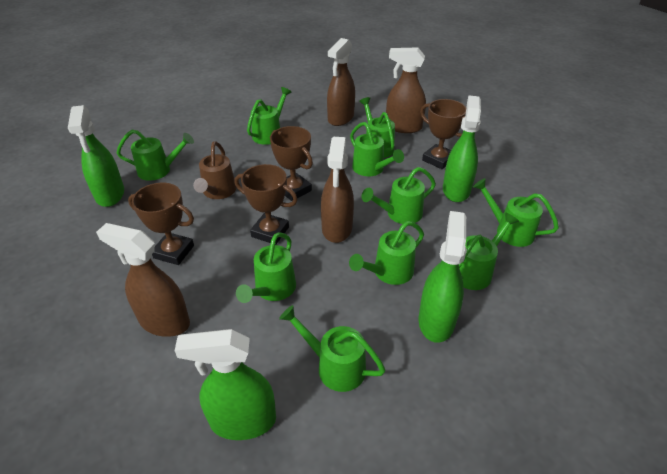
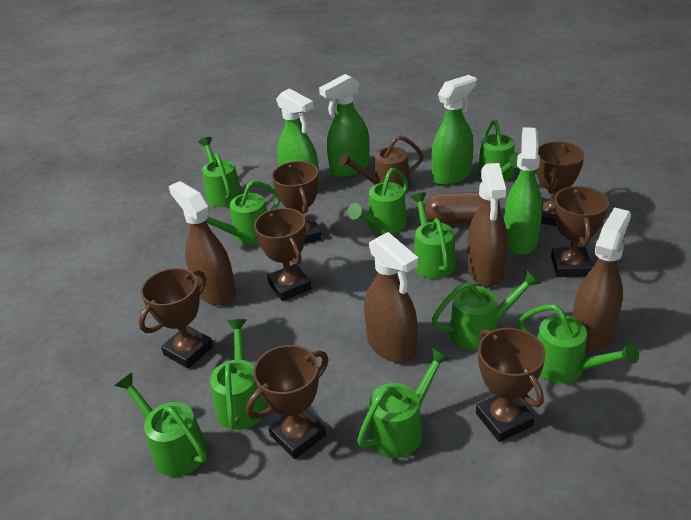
brown capsule: 0 -> 1
brown trophy: 4 -> 7

